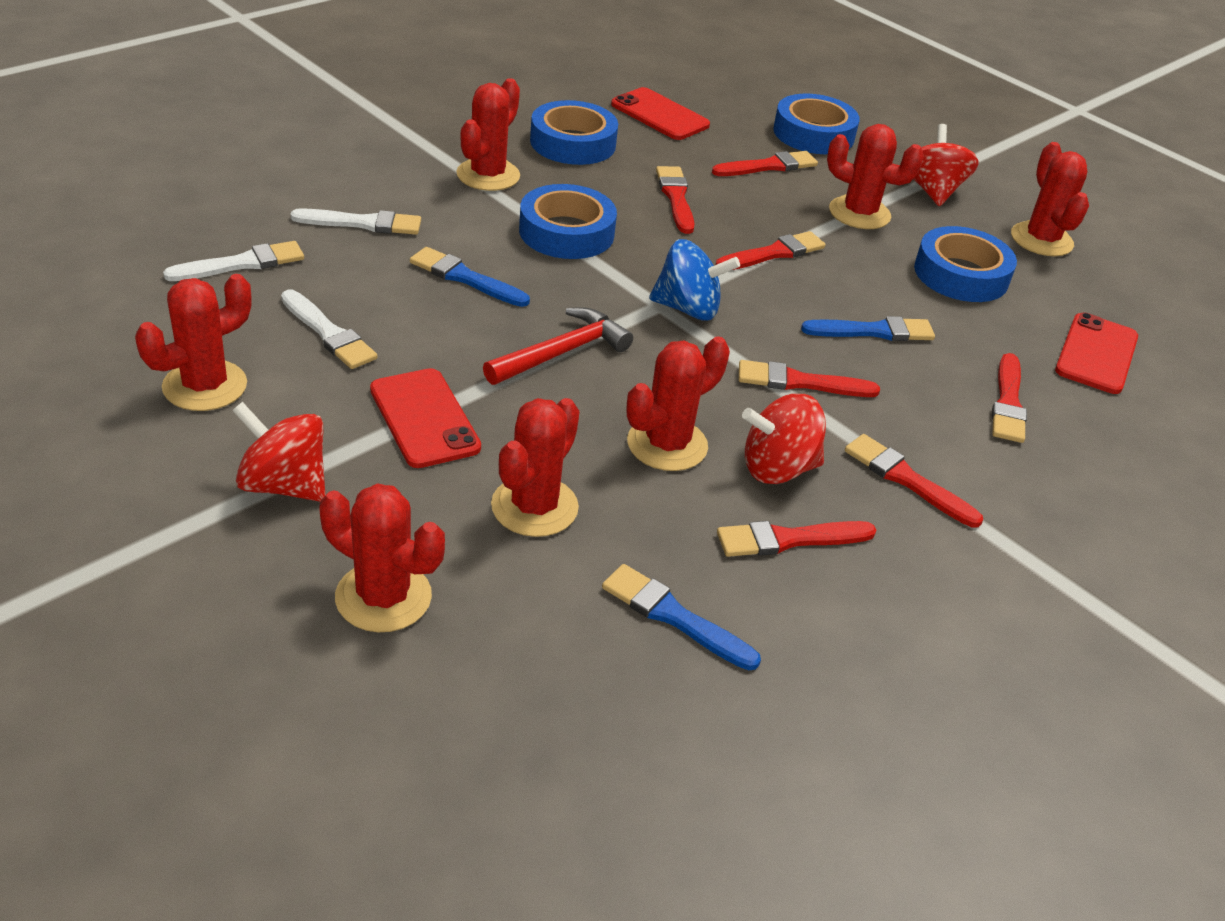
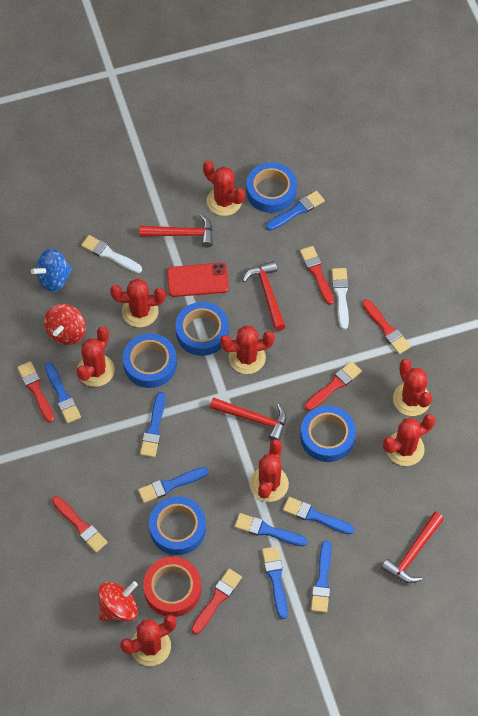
blue brush: 3 -> 8
blue tape: 4 -> 5
red brush: 7 -> 6
red cactus: 7 -> 8
red hammer: 1 -> 4
red phone: 3 -> 1
red spinning top: 3 -> 2
red tape: 0 -> 1
white brush: 3 -> 2

